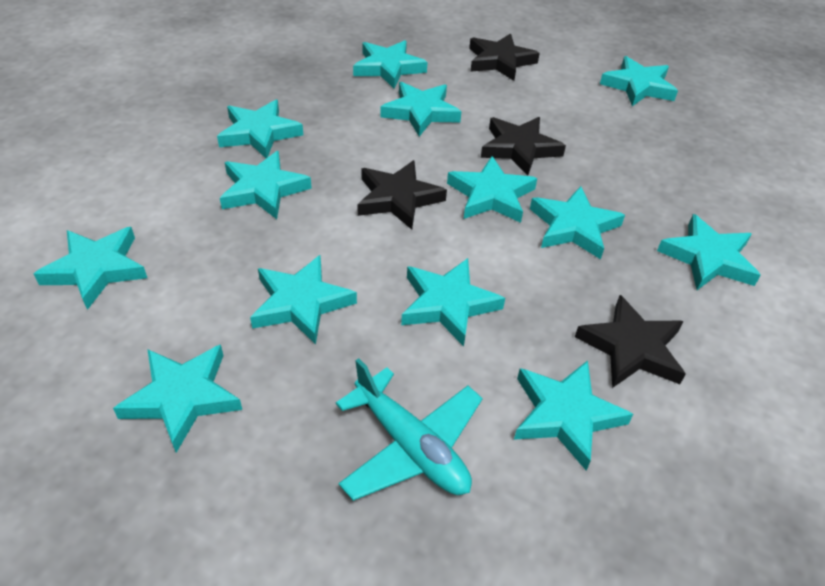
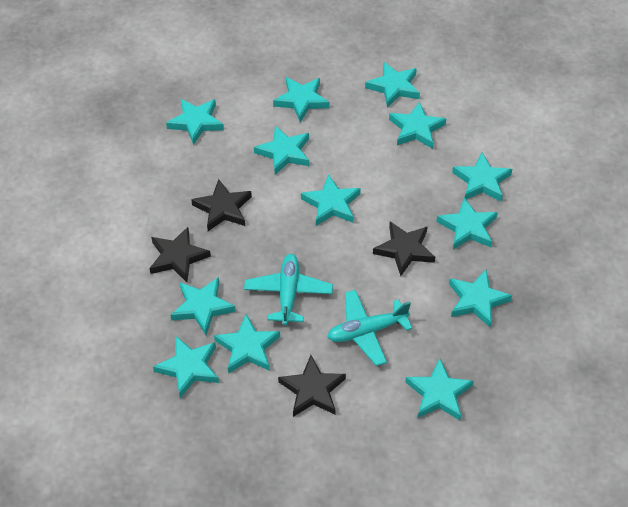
turquoise plane: 1 -> 2

